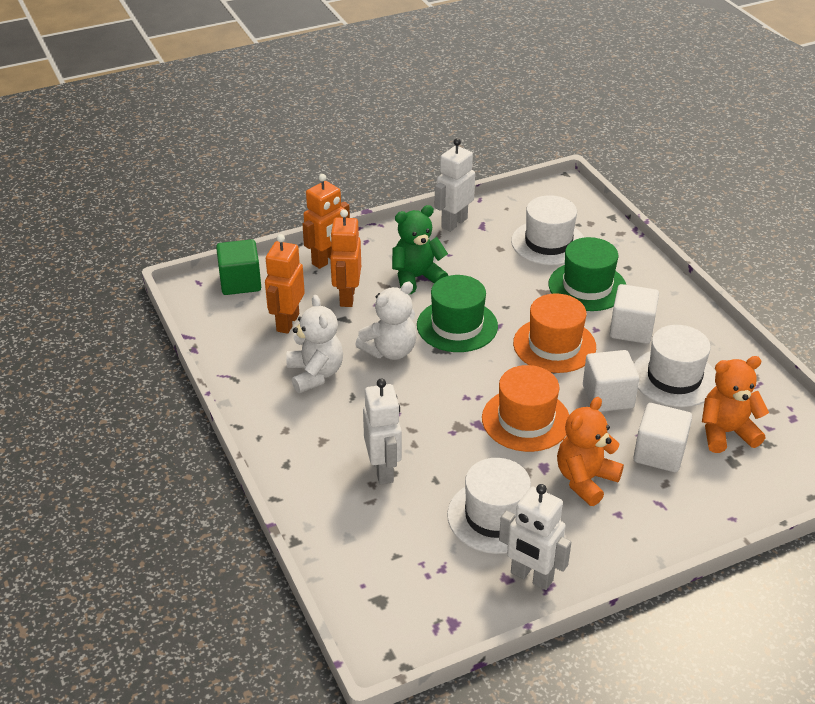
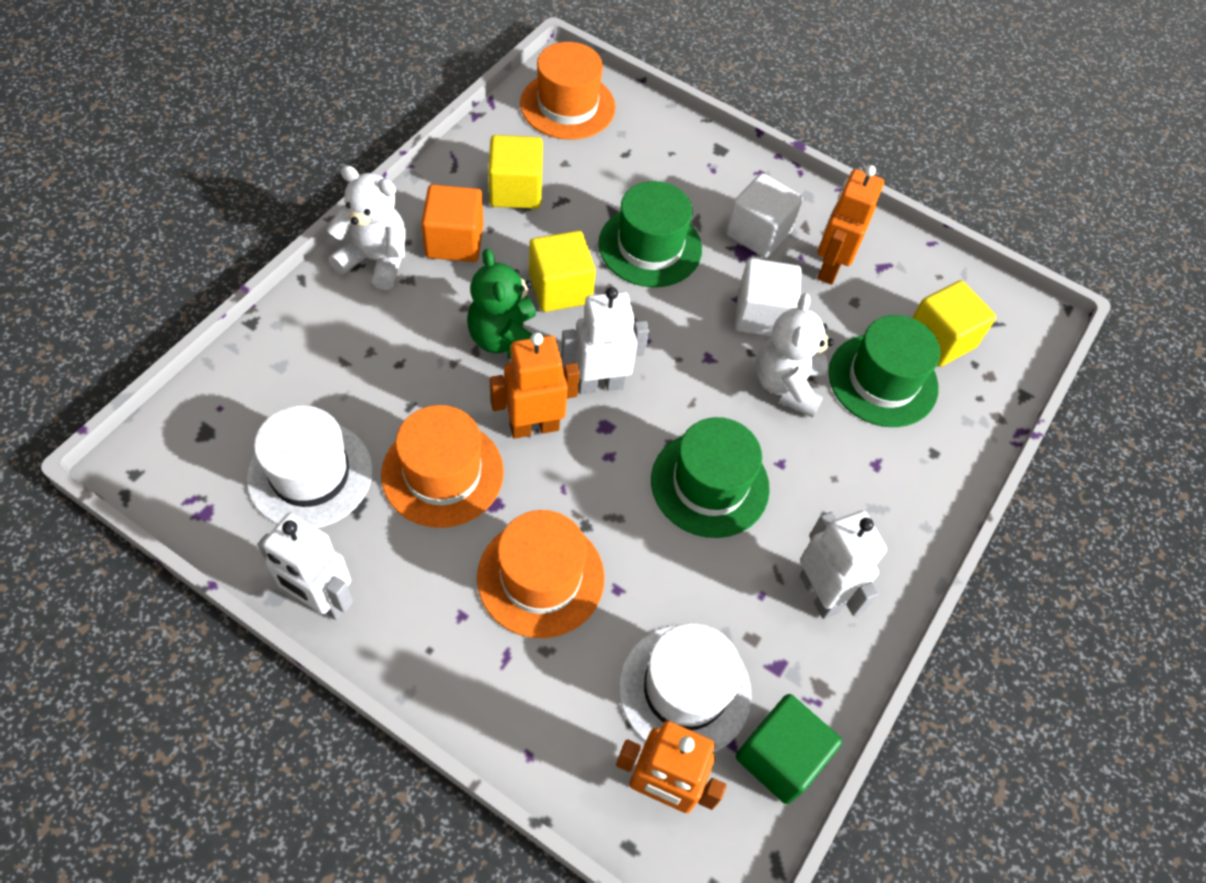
green hat: 2 -> 3
orange cube: 0 -> 1
orange hat: 2 -> 3
orange teddy bear: 2 -> 0
white cube: 3 -> 2
white hat: 3 -> 2
yellow cube: 0 -> 3

